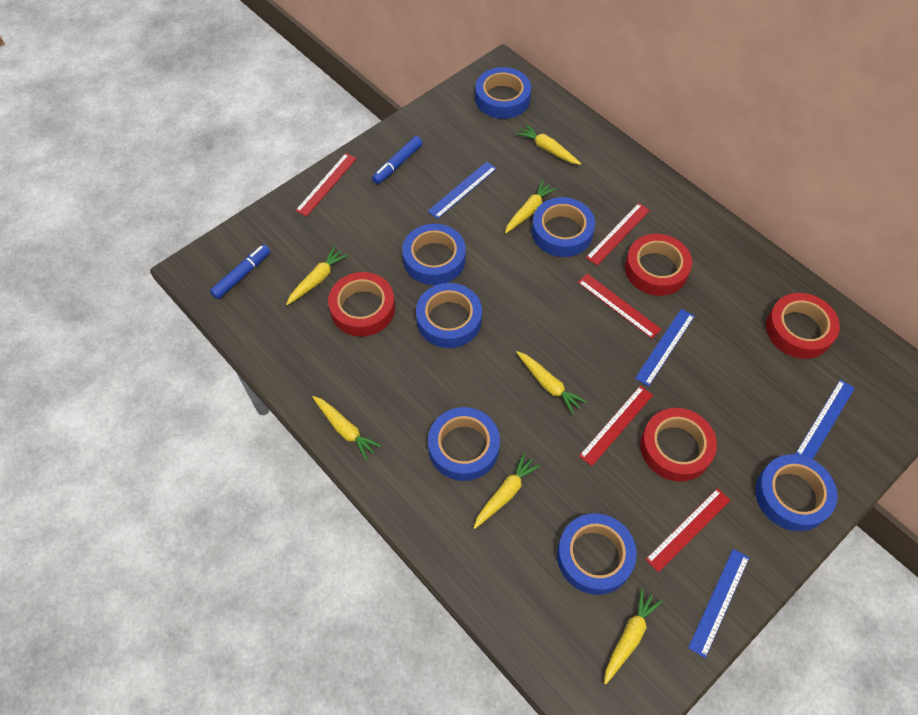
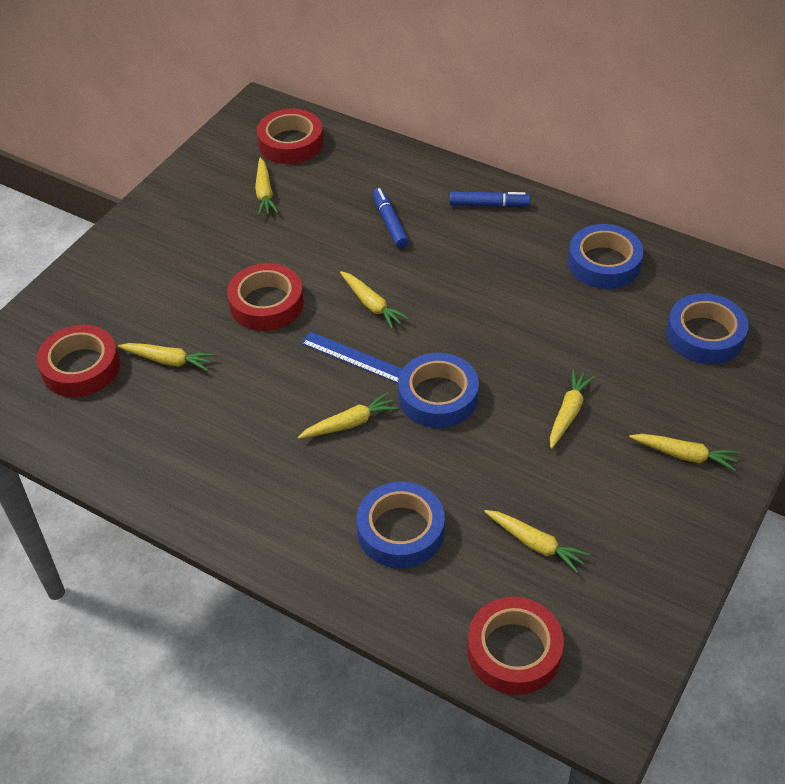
blue ruler: 4 -> 1
blue tape: 7 -> 4
red ruler: 5 -> 0

